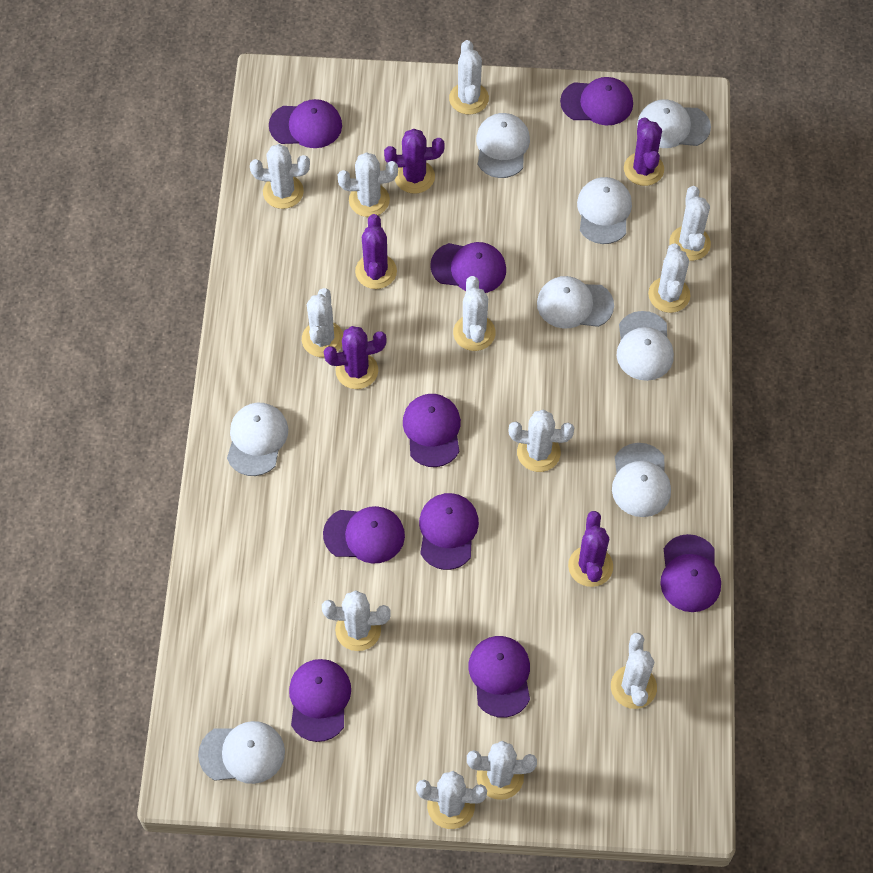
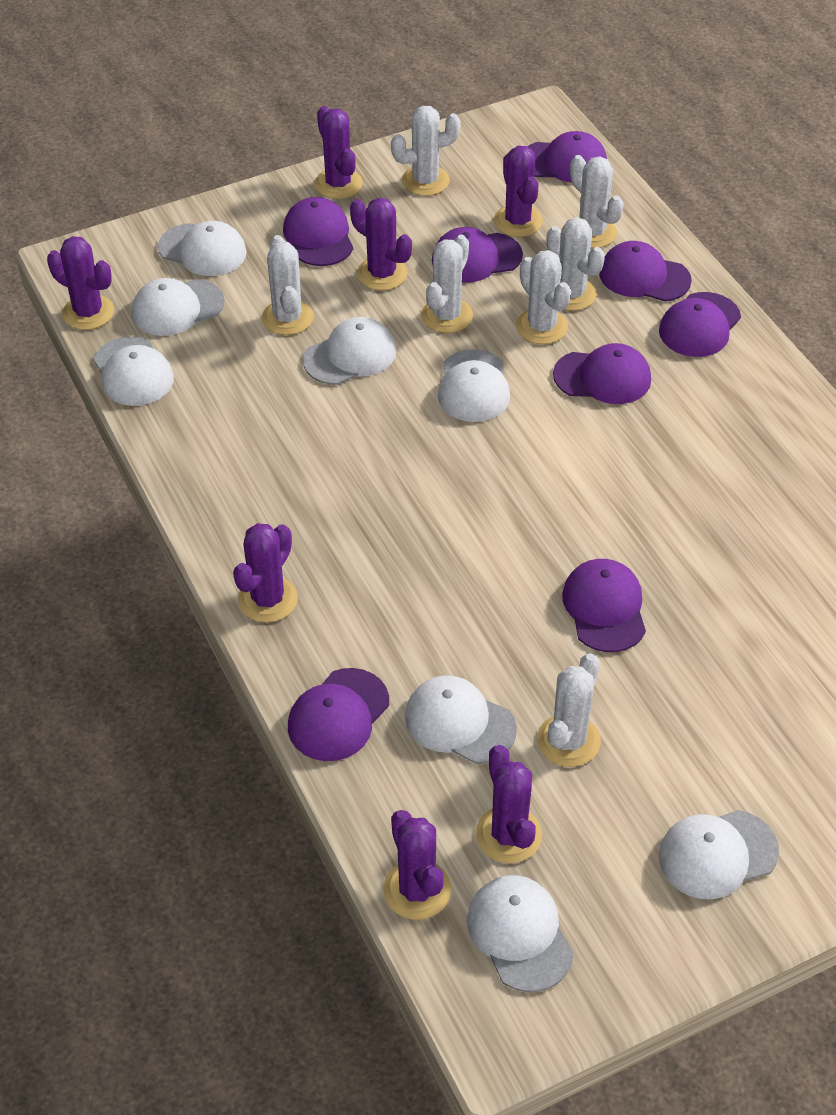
purple cactus: 5 -> 7
purple cap: 9 -> 8
white cactus: 12 -> 7

